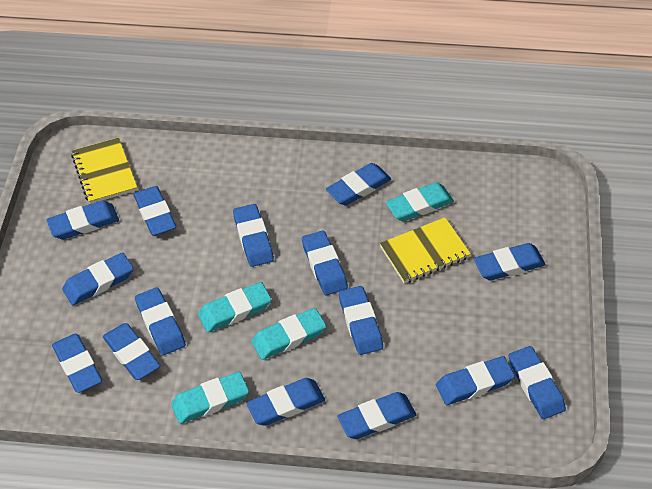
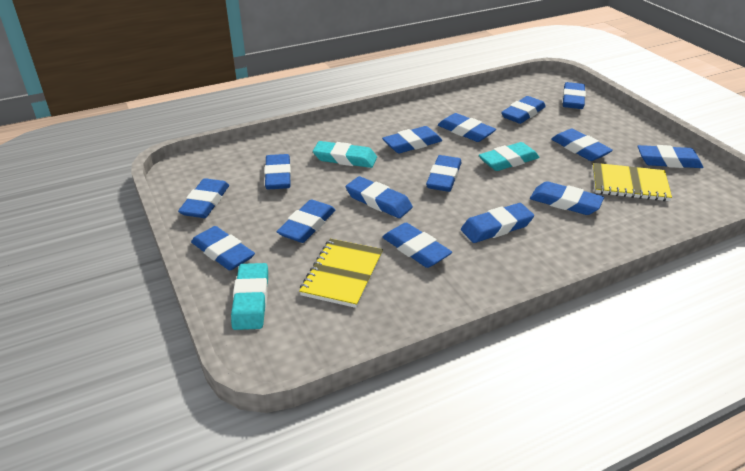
turquoise eraser: 4 -> 3

